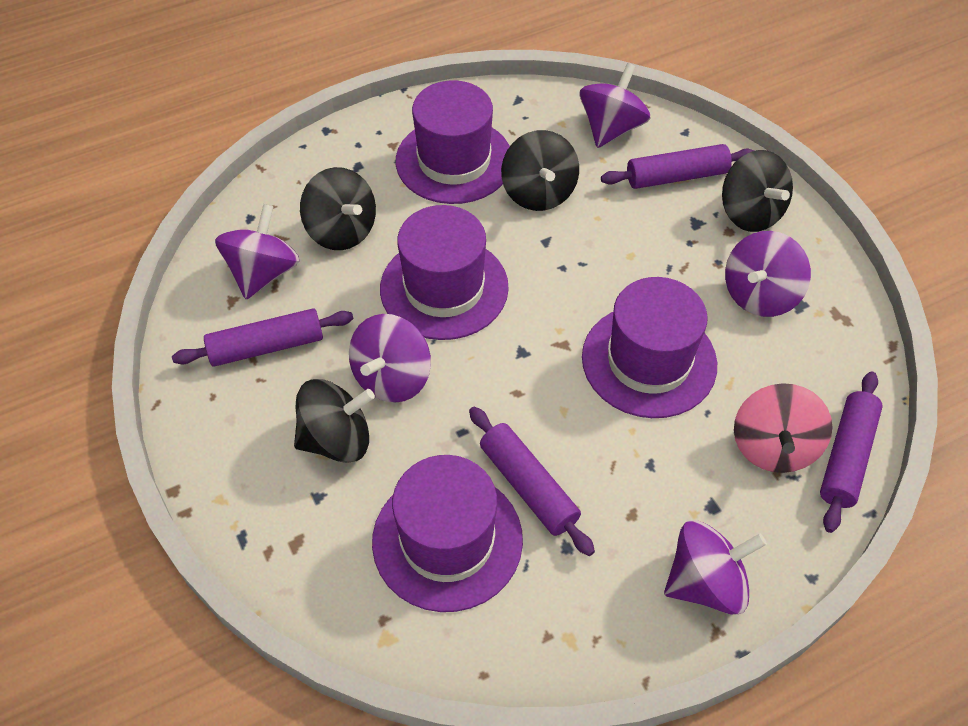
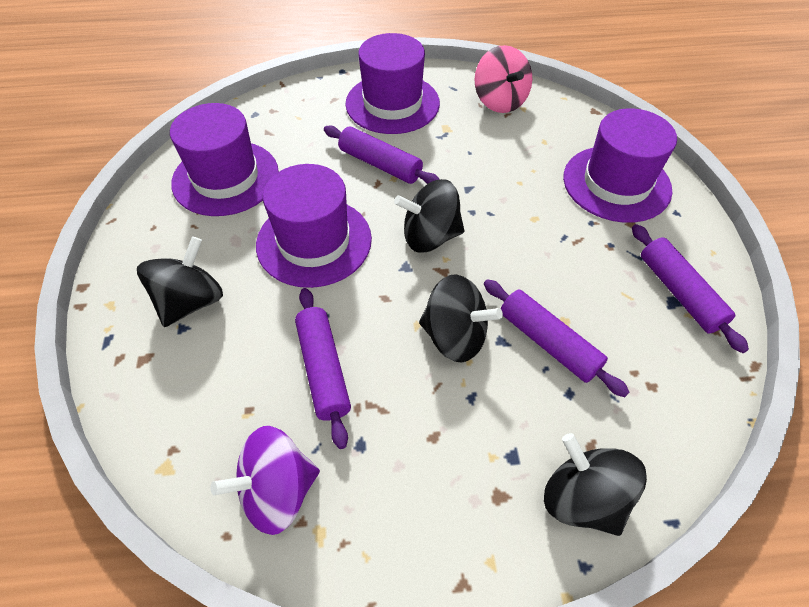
purple spinning top: 5 -> 1

